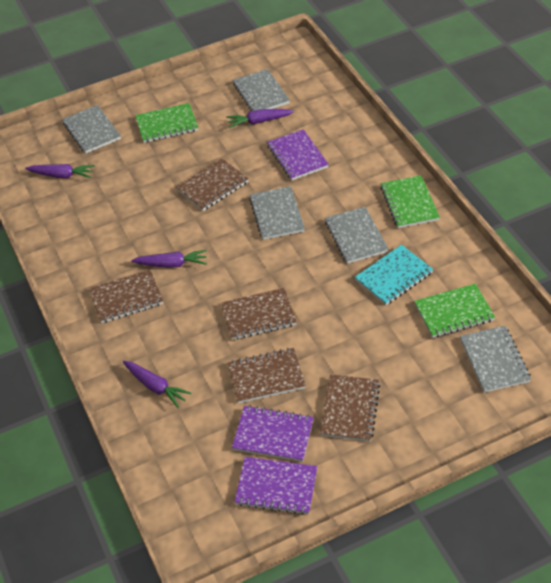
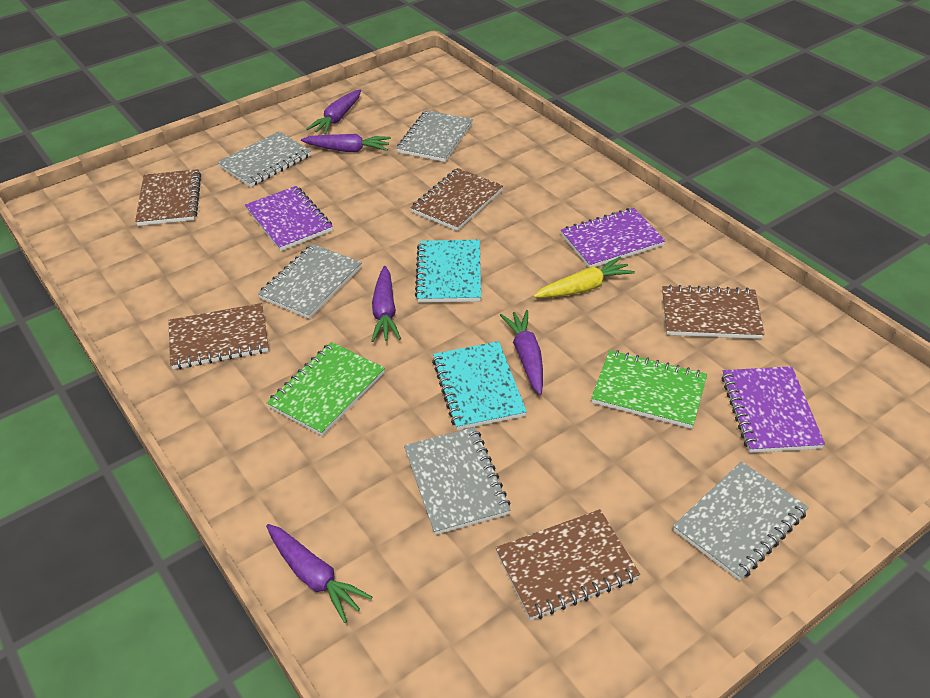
green notebook: 3 -> 2
purple carrot: 4 -> 5
turquoise notebook: 1 -> 2
yellow carrot: 0 -> 1

